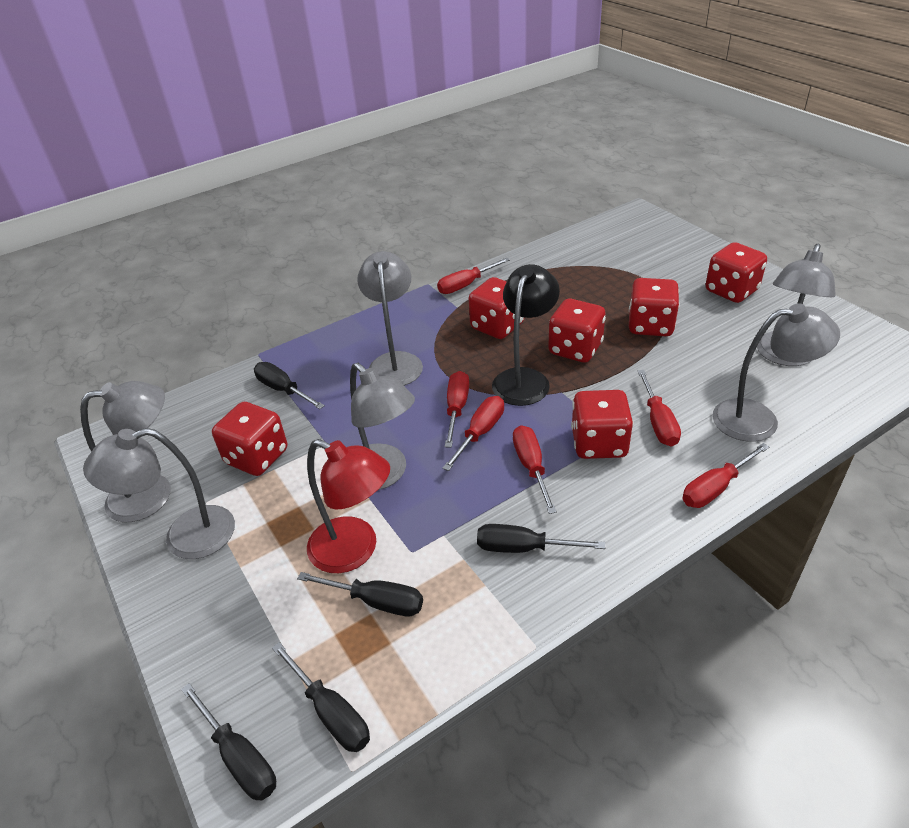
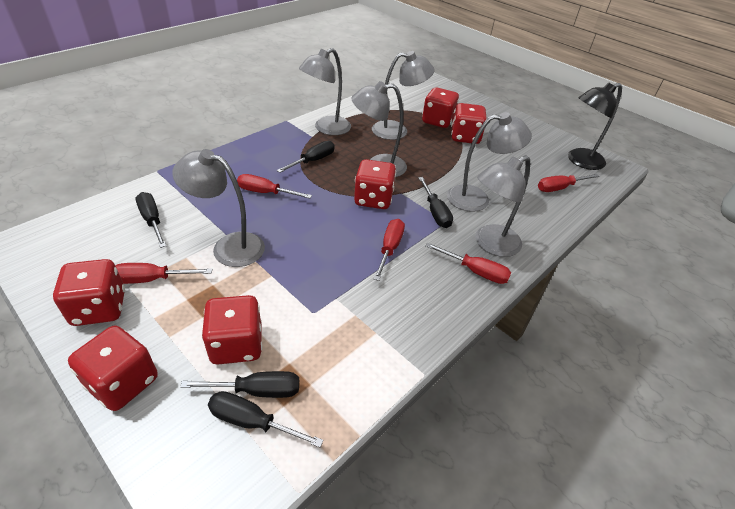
red lamp: 1 -> 0
red screwdriver: 6 -> 5

